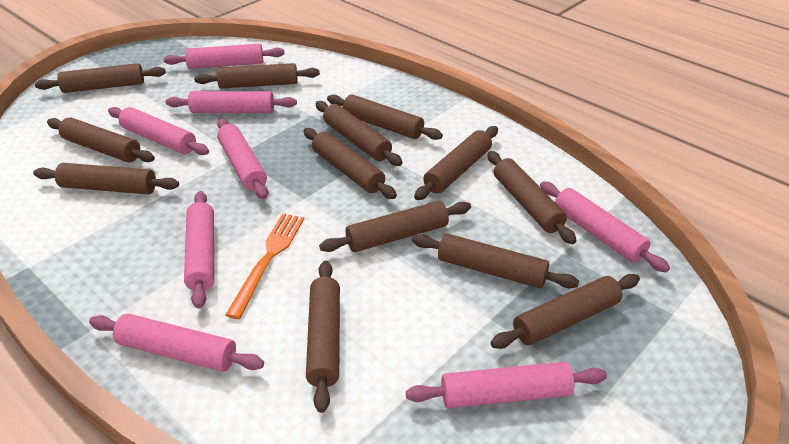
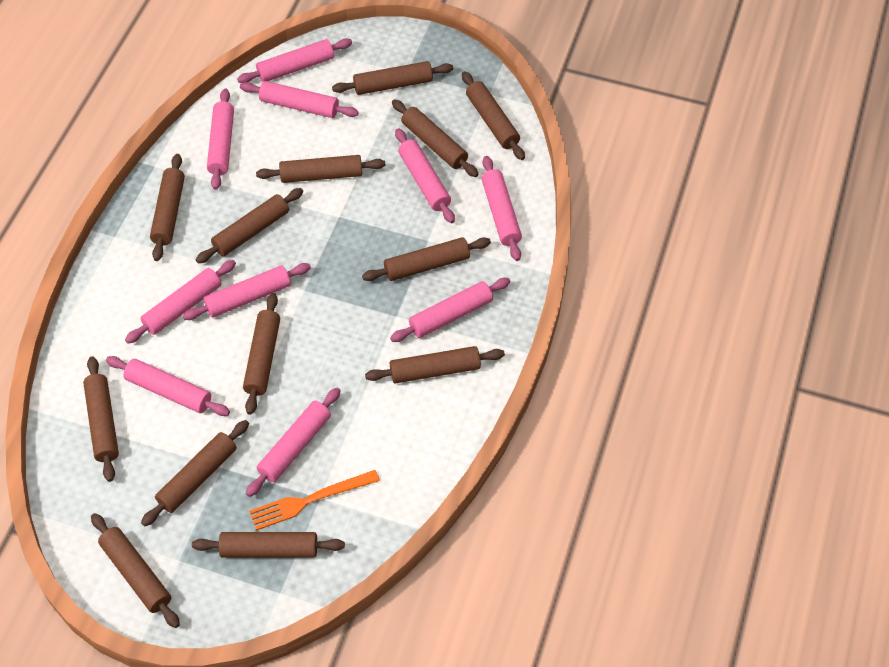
pink rolling pin: 8 -> 10

